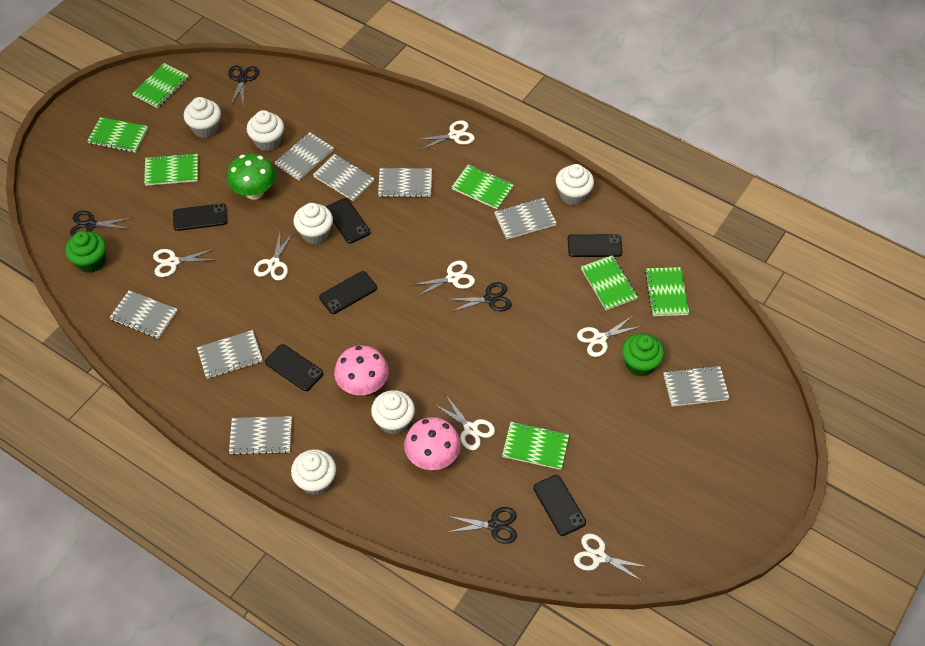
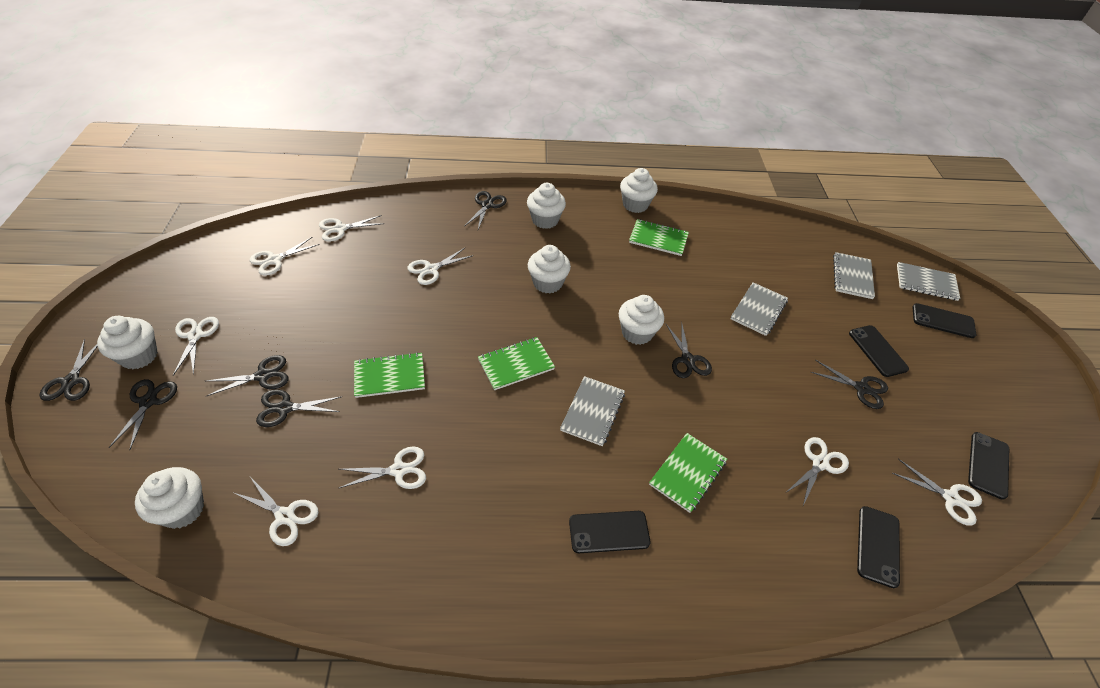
black phone: 6 -> 5
black scissors: 4 -> 7
green cupcake: 2 -> 0
green mushroom: 1 -> 0
green notebook: 7 -> 4
grey notebook: 8 -> 4
pink mushroom: 2 -> 0
white scissors: 7 -> 8

